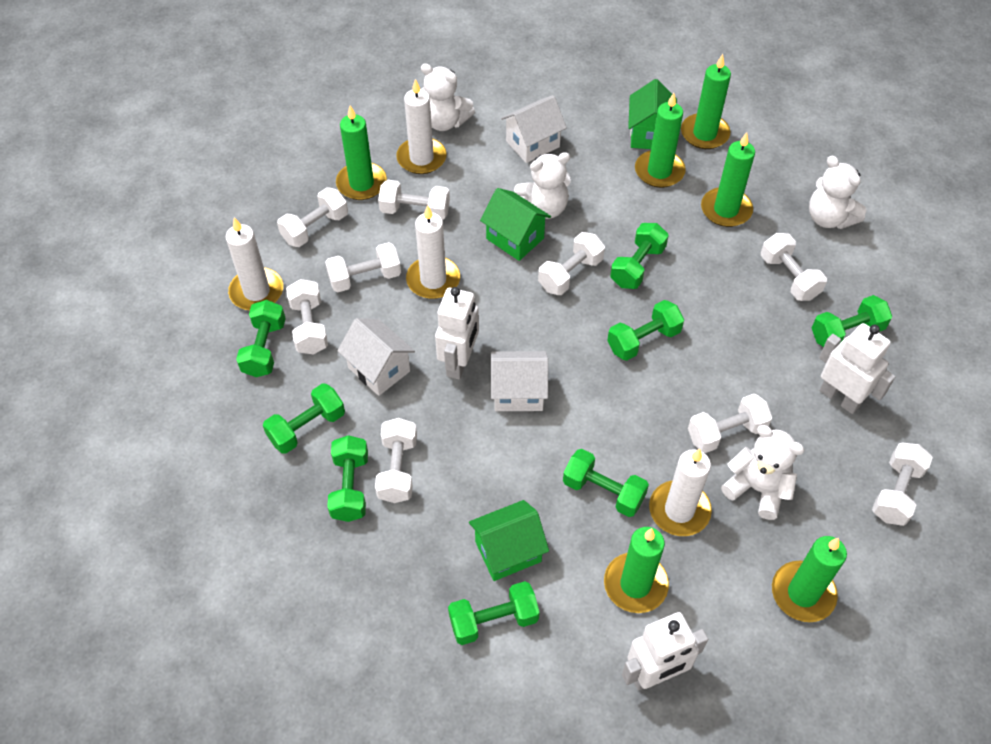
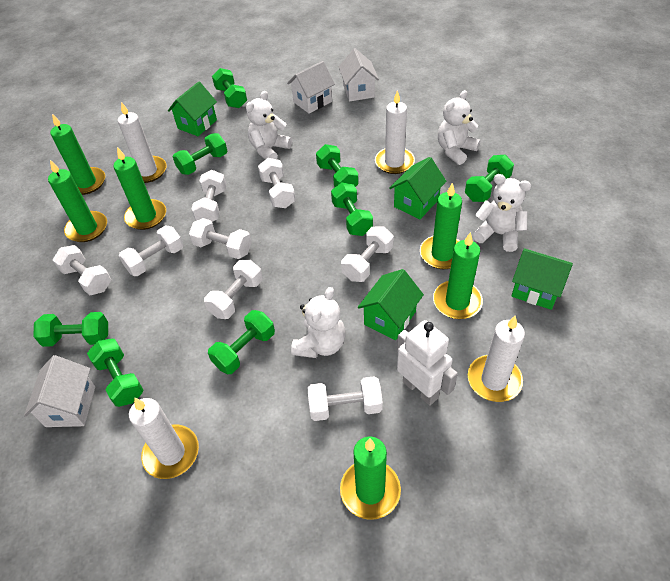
green house: 3 -> 4
white dumbbell: 9 -> 8
white robot: 3 -> 1

